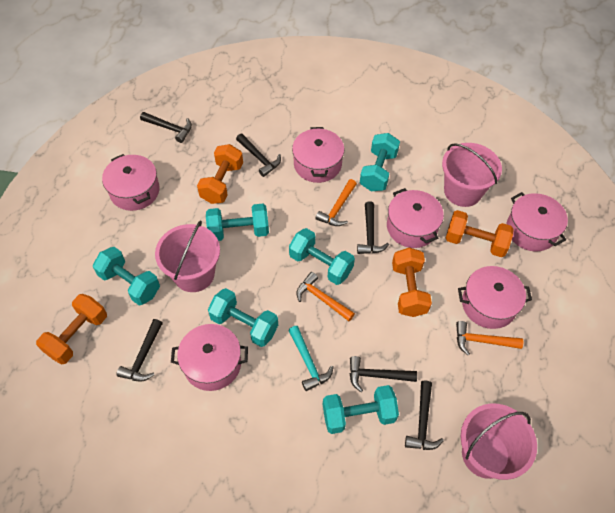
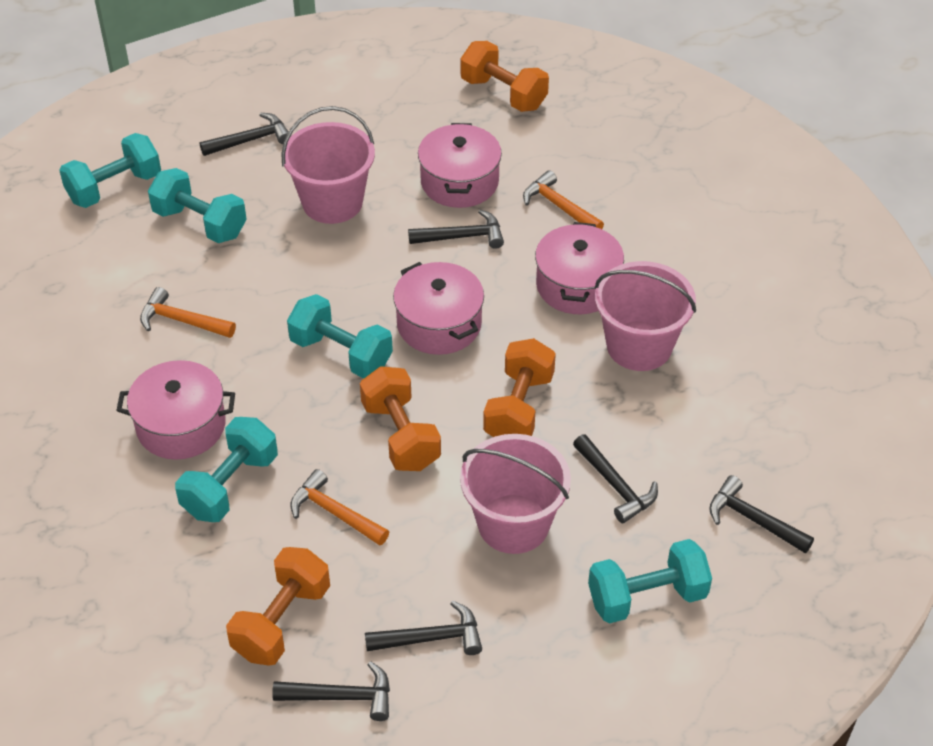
pink pot: 6 -> 4
turquoise dumbbell: 6 -> 5
turquoise hammer: 1 -> 0

